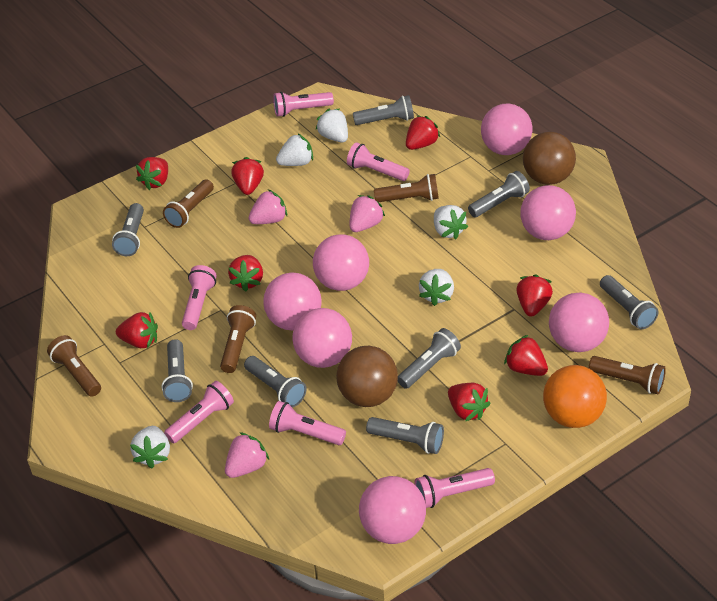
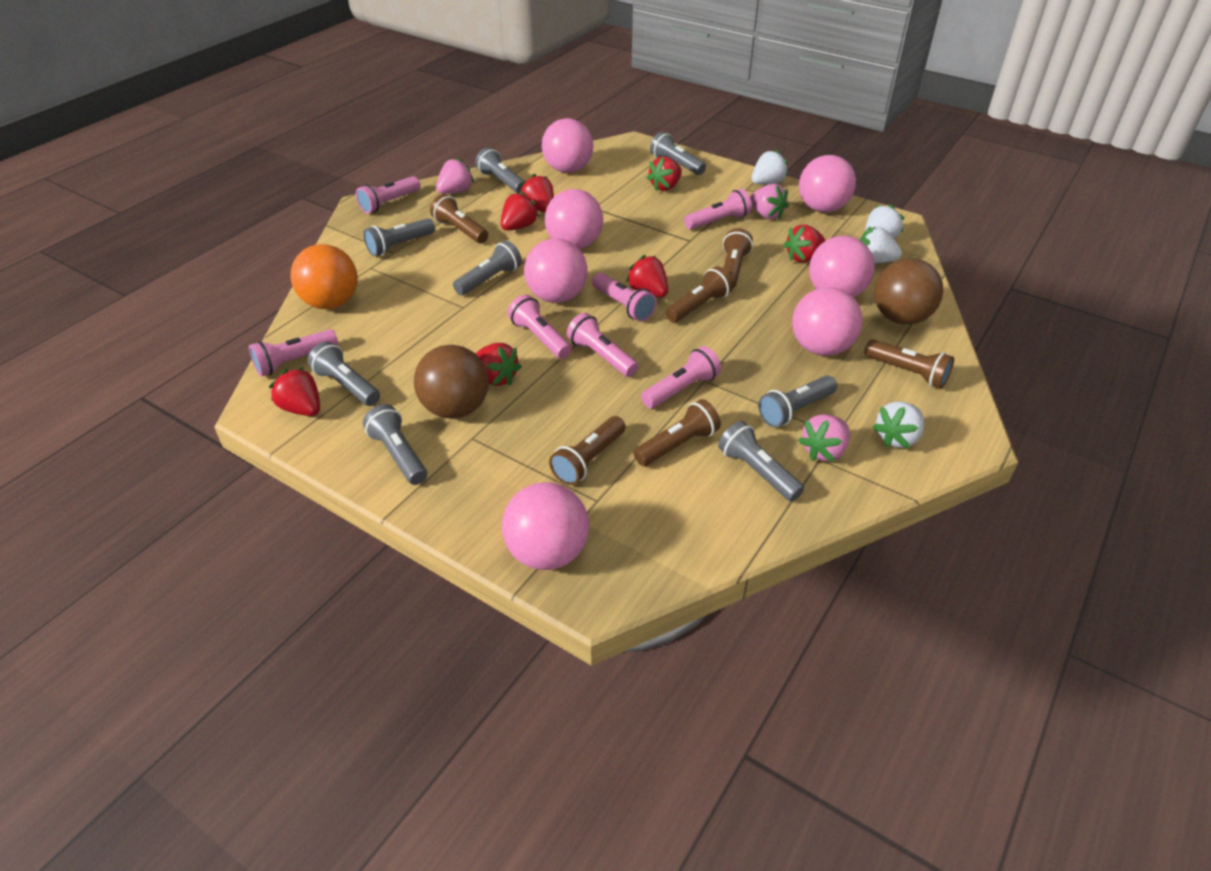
brown flashlight: 5 -> 6
pink flashlight: 6 -> 7
red strawberry: 8 -> 7
white strawberry: 5 -> 4

